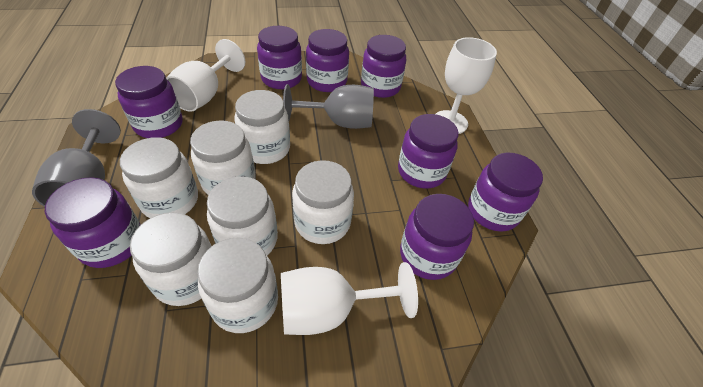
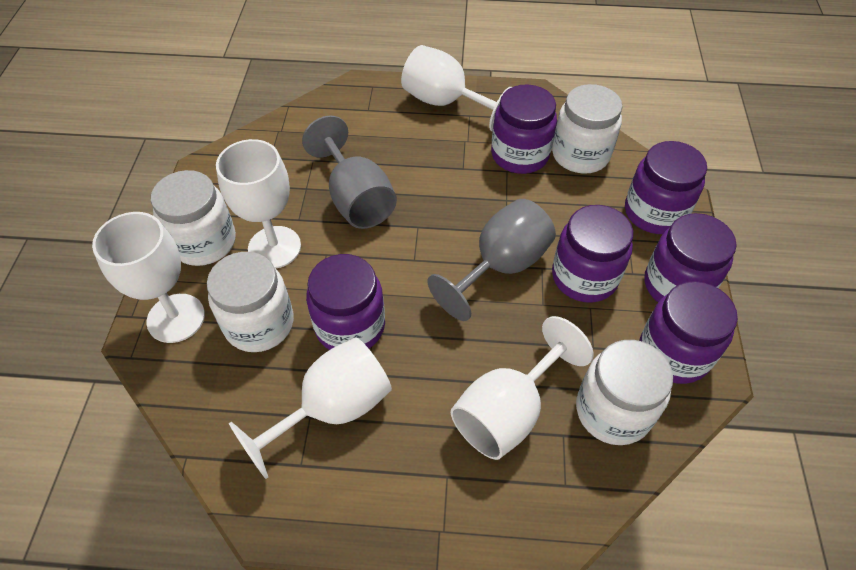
purple jar: 8 -> 6
white goblet: 3 -> 5
white jar: 7 -> 4

